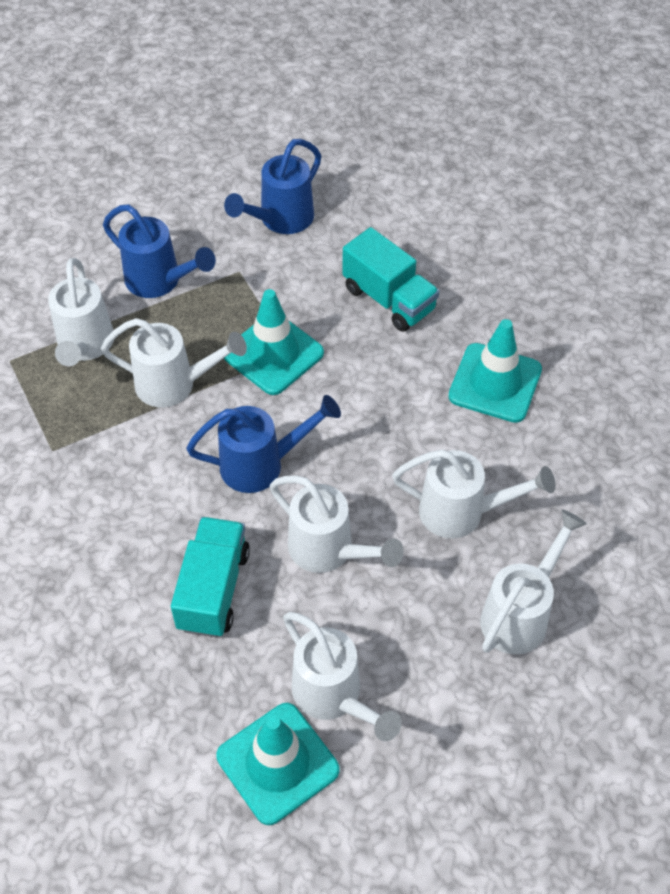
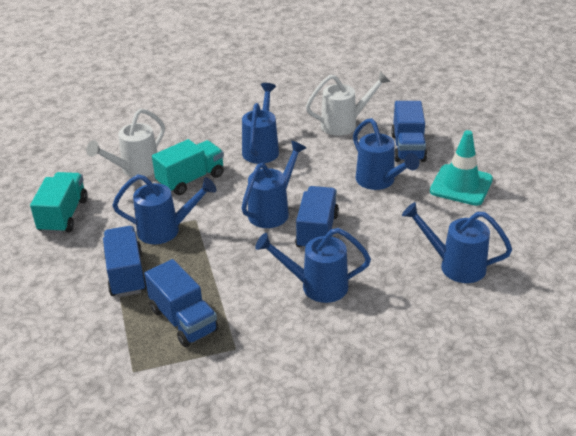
blue truck: 0 -> 4
blue watering can: 3 -> 6
turquoise traffic cone: 3 -> 1
white watering can: 6 -> 2

